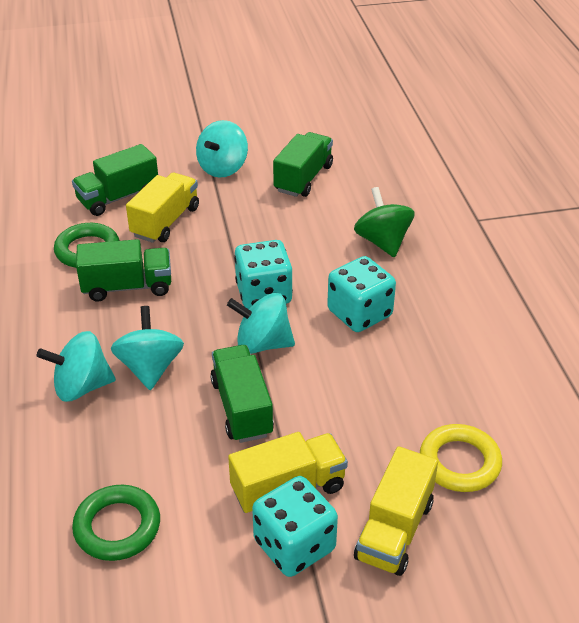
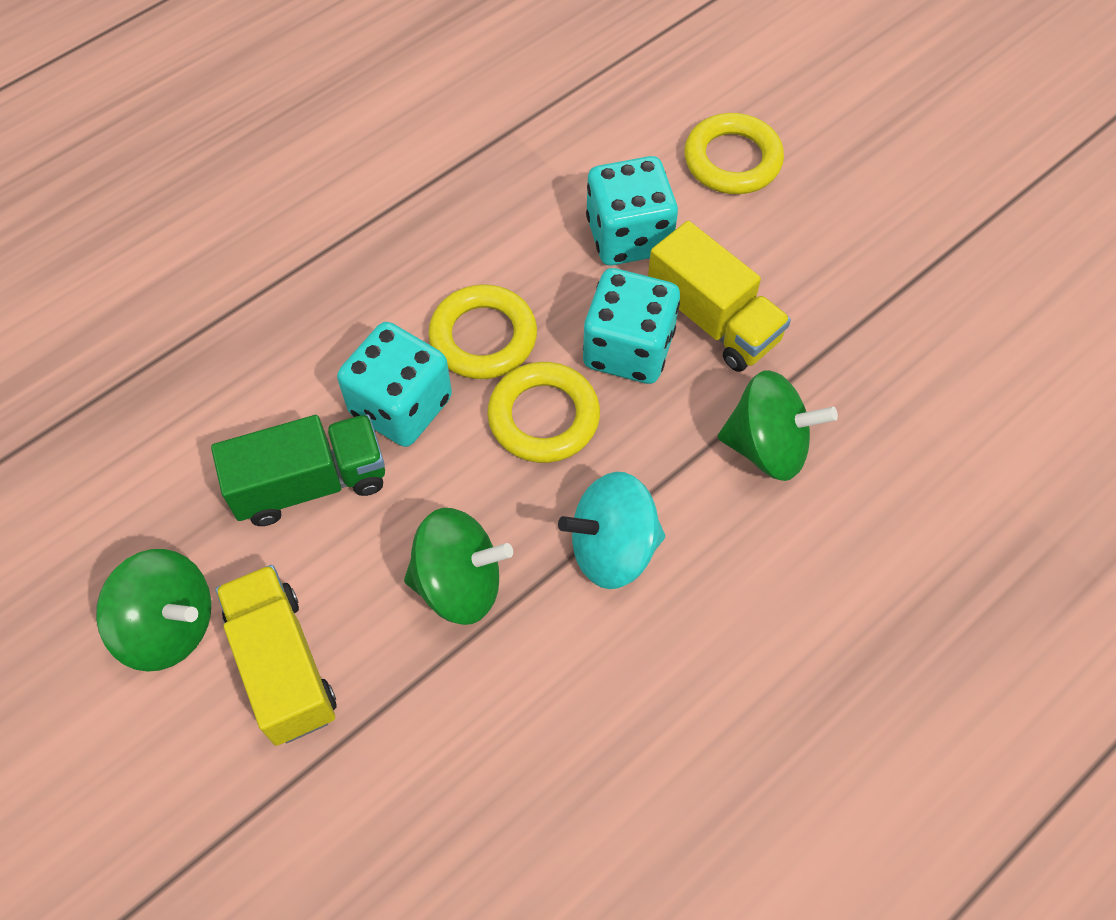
green ring: 2 -> 0
green spinning top: 1 -> 3
green truck: 4 -> 1
turquoise spinning top: 4 -> 1
yellow ring: 1 -> 3
yellow truck: 3 -> 2

